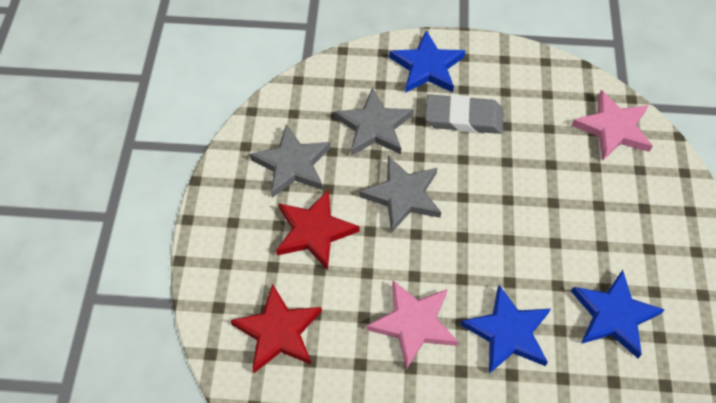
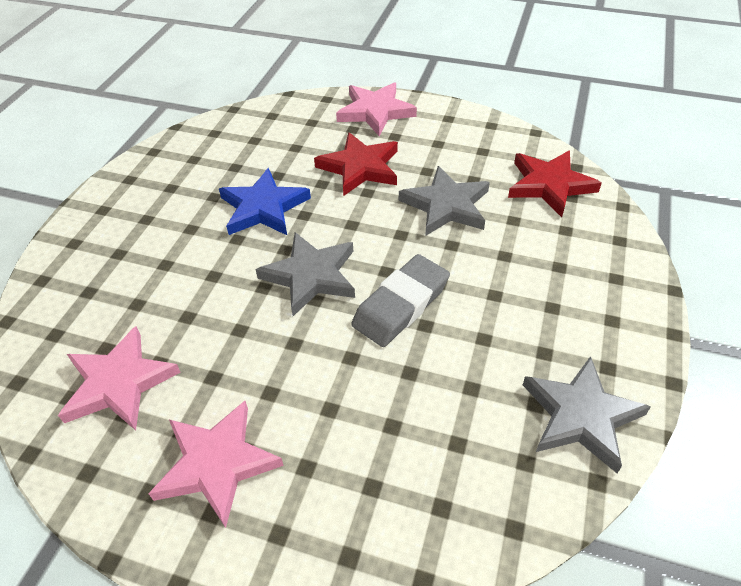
blue star: 3 -> 1
pink star: 2 -> 3

